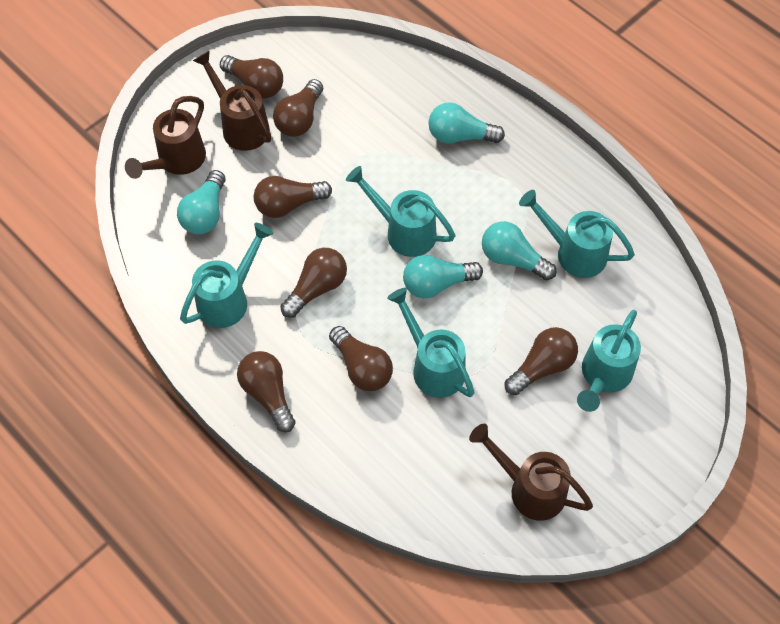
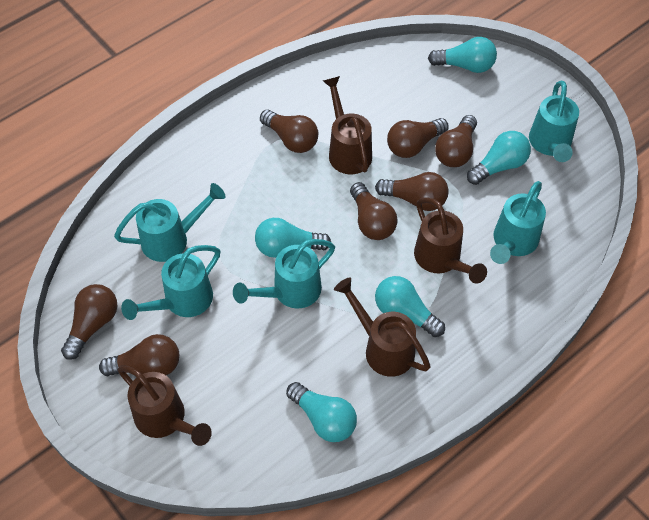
brown watering can: 3 -> 4
turquoise light bulb: 4 -> 5

